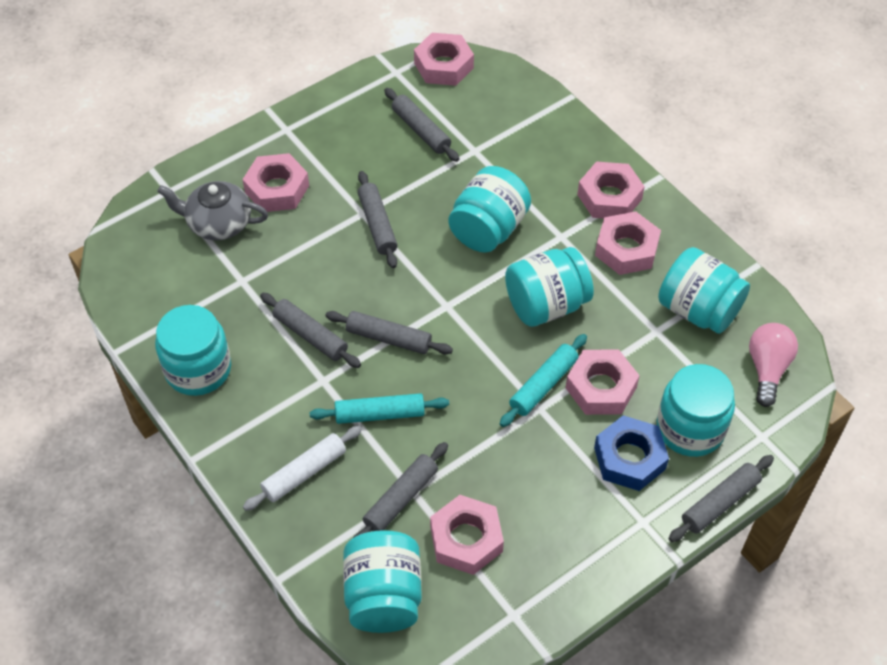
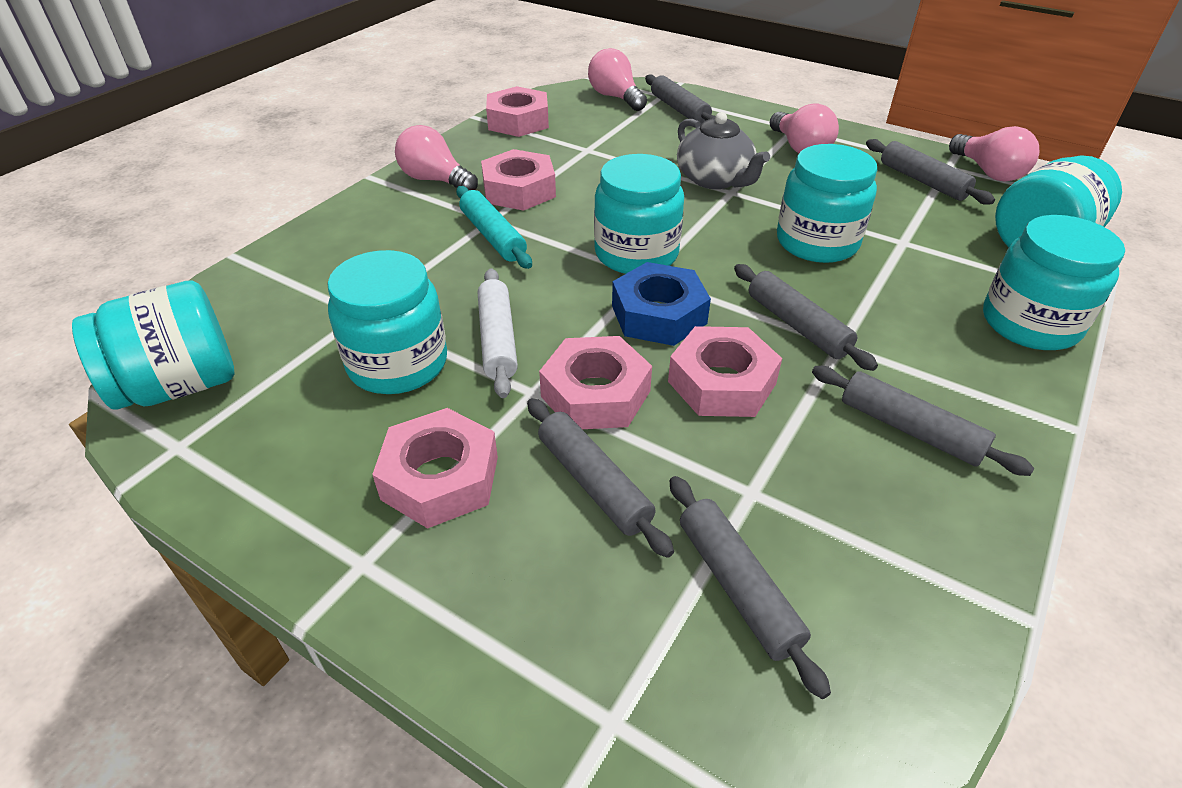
pink light bulb: 1 -> 4
pink nut: 6 -> 5
turquoise rolling pin: 2 -> 1

